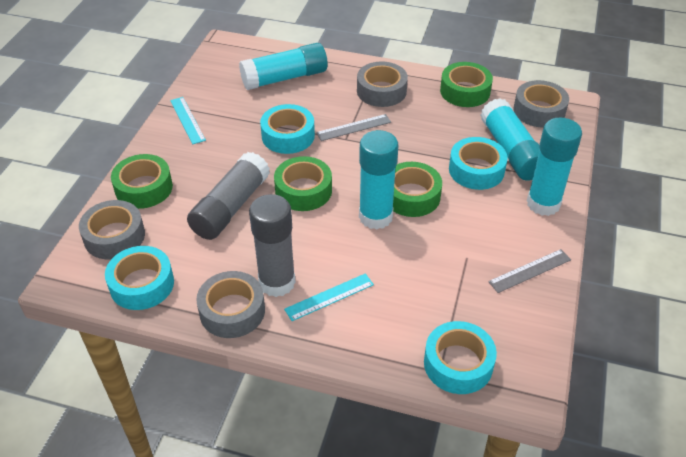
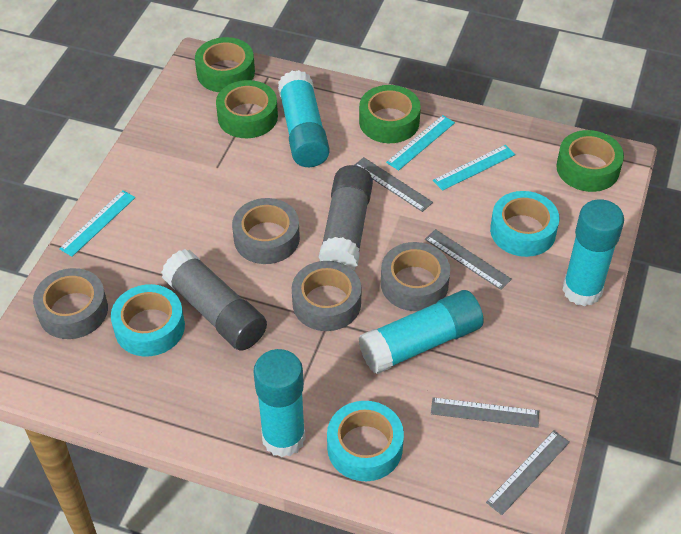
grey ruler: 2 -> 4
turquoise ruler: 2 -> 3
turquoise tape: 4 -> 3

